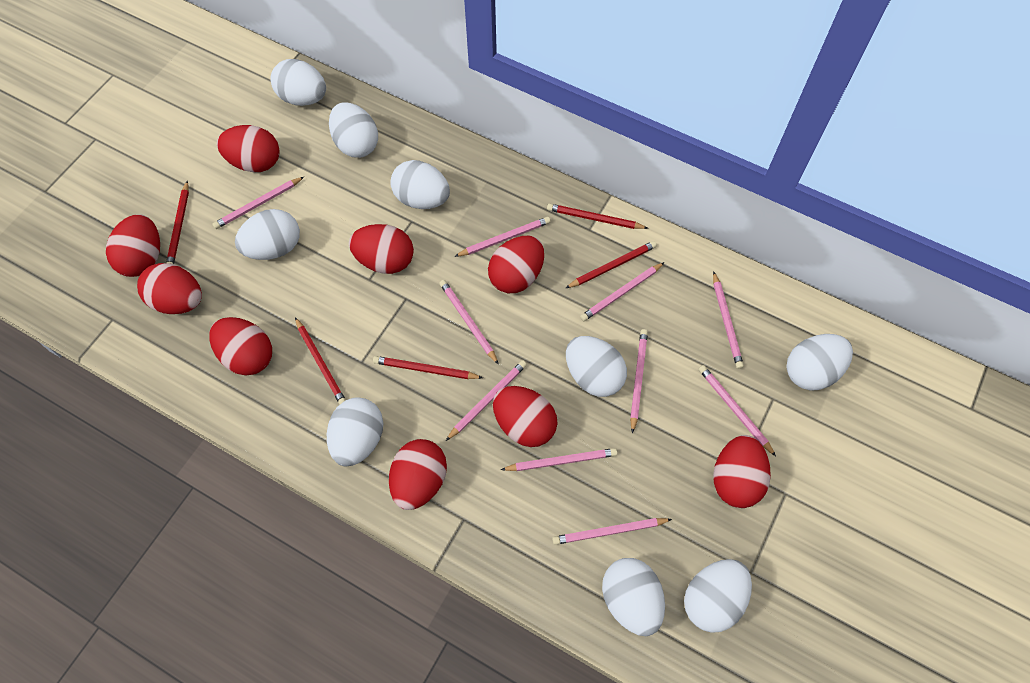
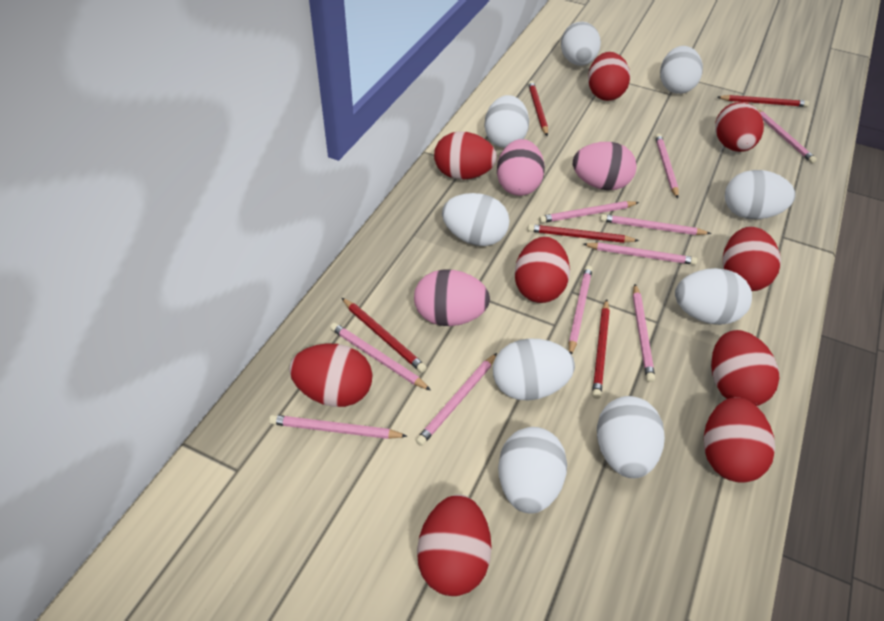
pink egg: 0 -> 3

